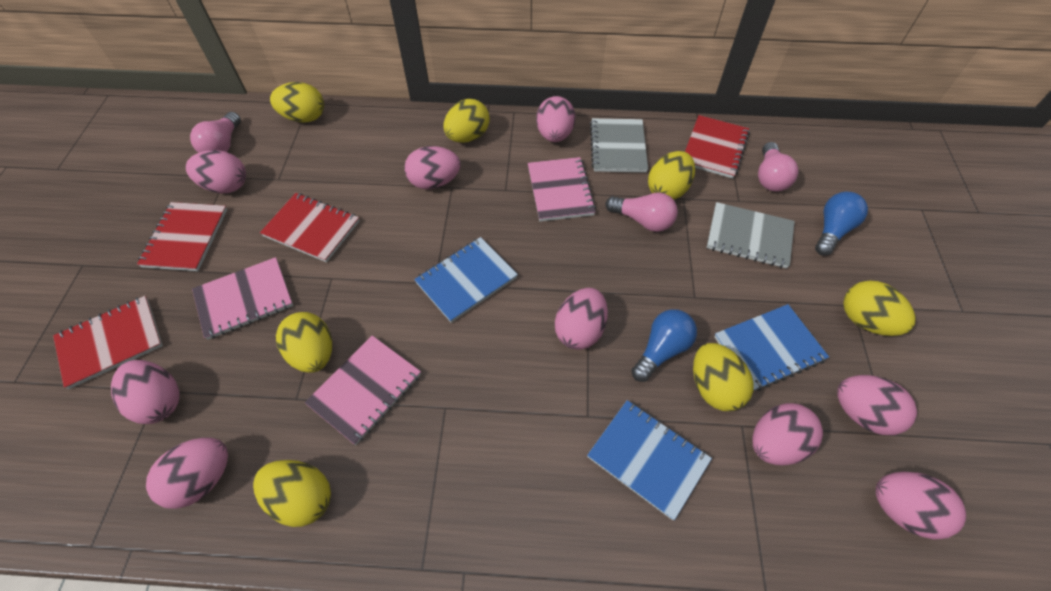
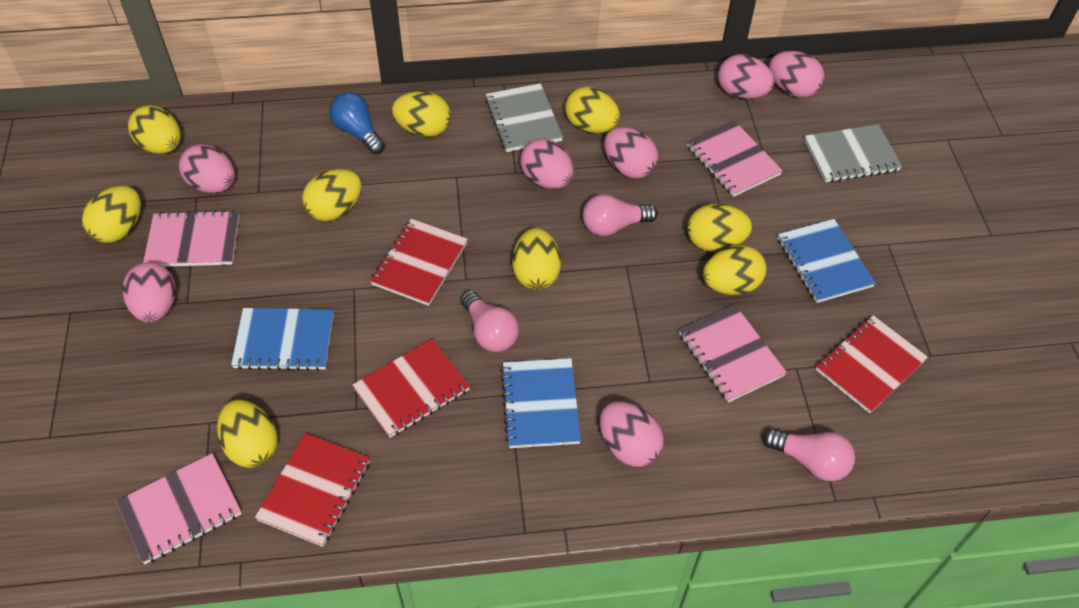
blue light bulb: 2 -> 1
pink egg: 9 -> 7
pink notebook: 3 -> 4
yellow egg: 7 -> 9

